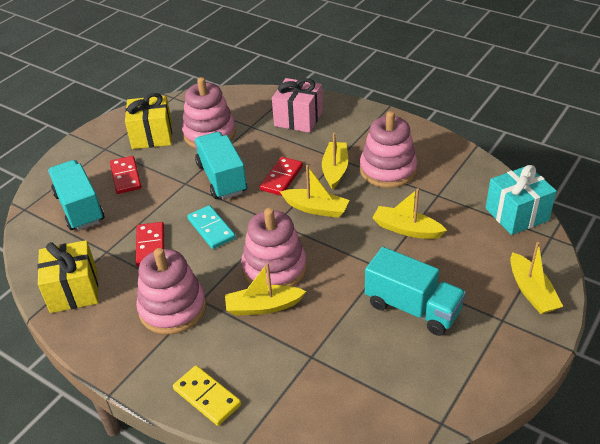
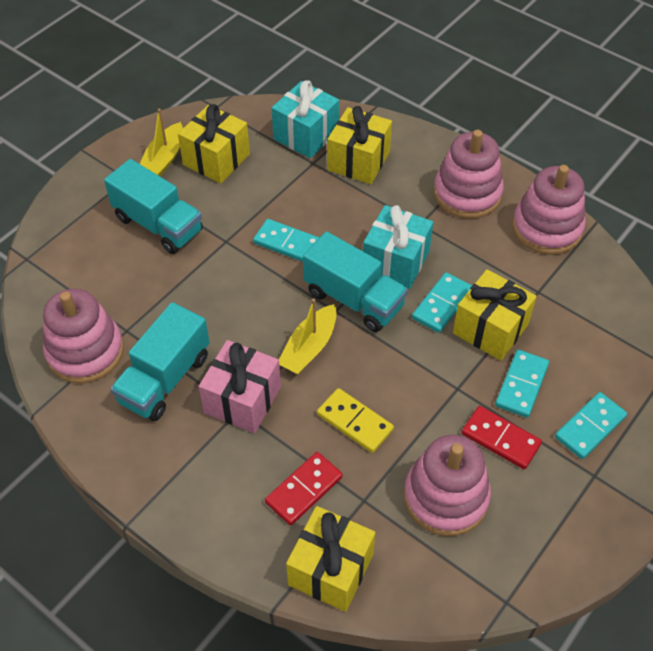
red domino: 3 -> 2
turquoise domino: 1 -> 4
turquoise gift: 1 -> 2
yellow boat: 5 -> 2
yellow gift: 2 -> 4

